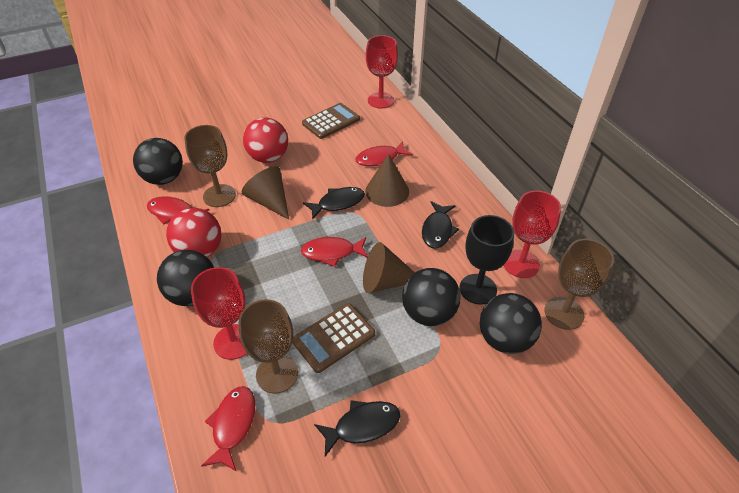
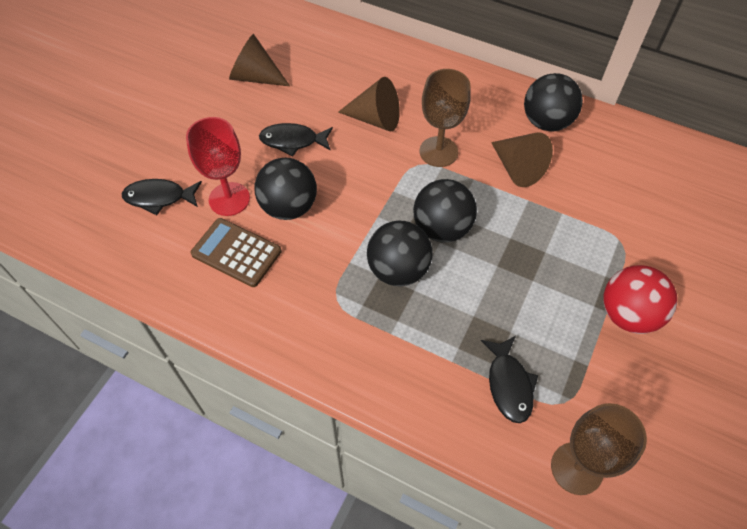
black goblet: 1 -> 0
brown calculator: 2 -> 1
brown goblet: 3 -> 2
red ball: 2 -> 1
red fish: 4 -> 0
red goblet: 3 -> 1

